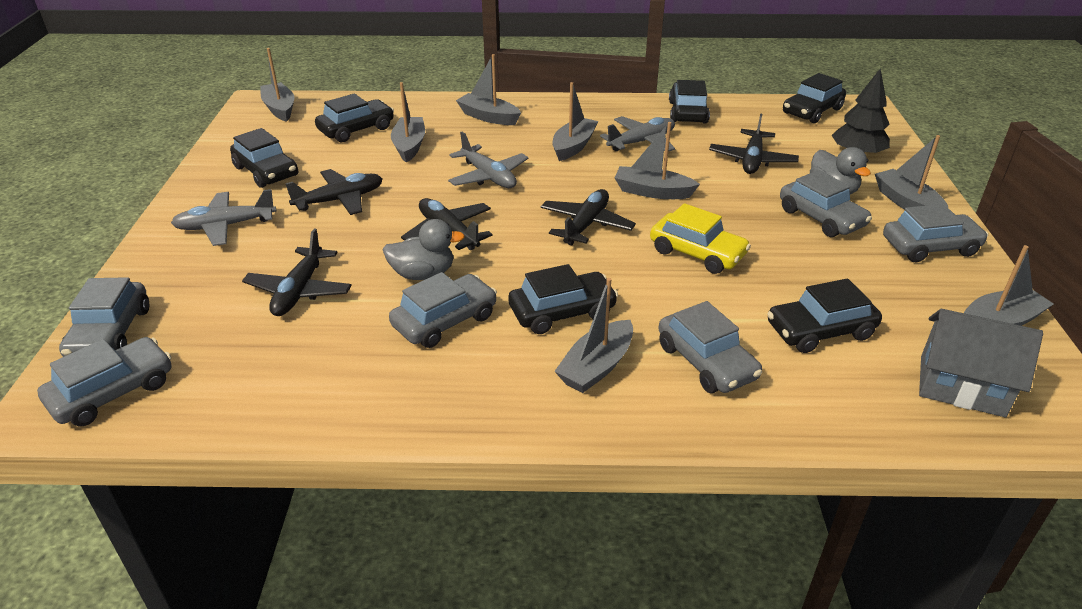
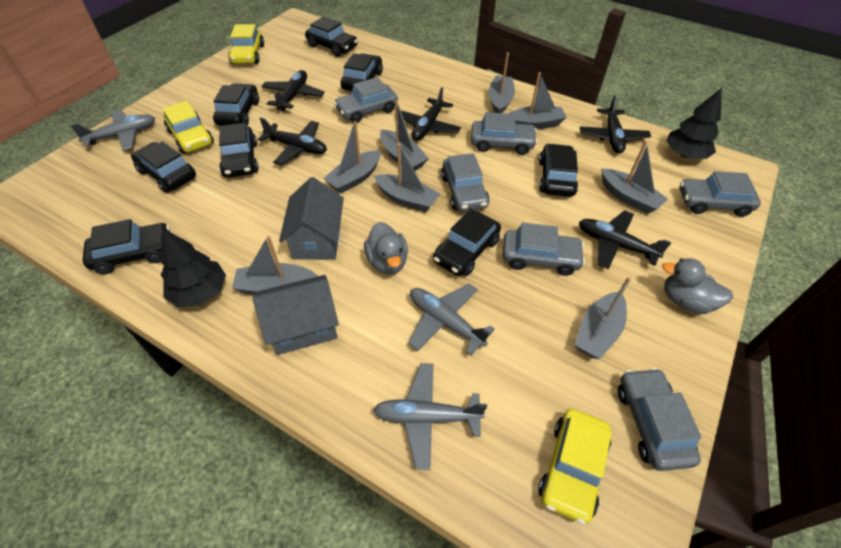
black car: 6 -> 8
black tree: 1 -> 2
grey house: 1 -> 2
yellow car: 1 -> 3

